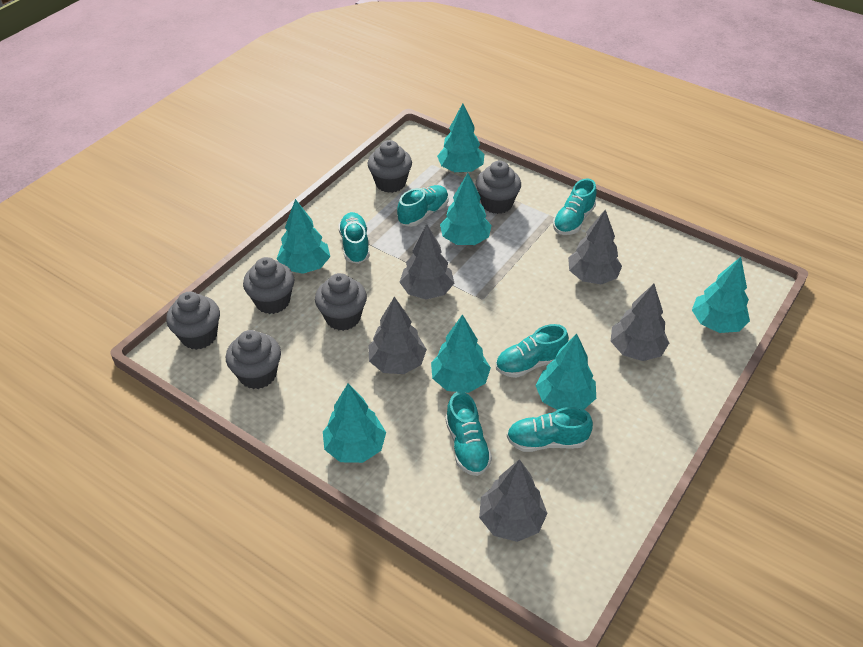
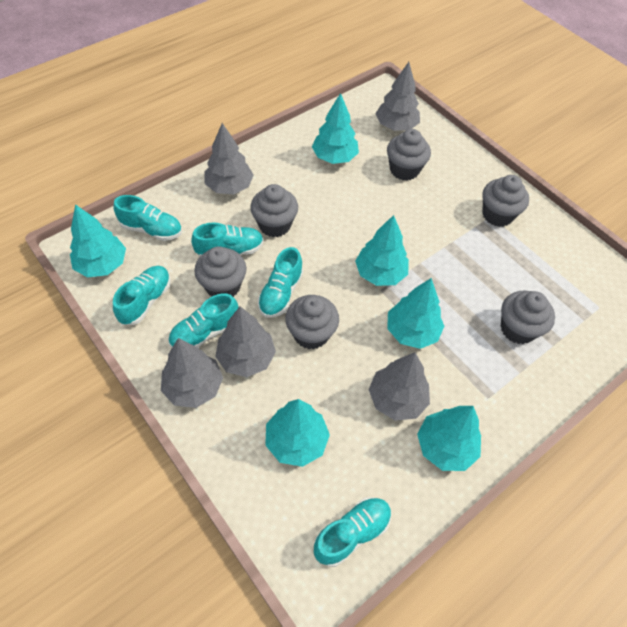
turquoise tree: 7 -> 6

